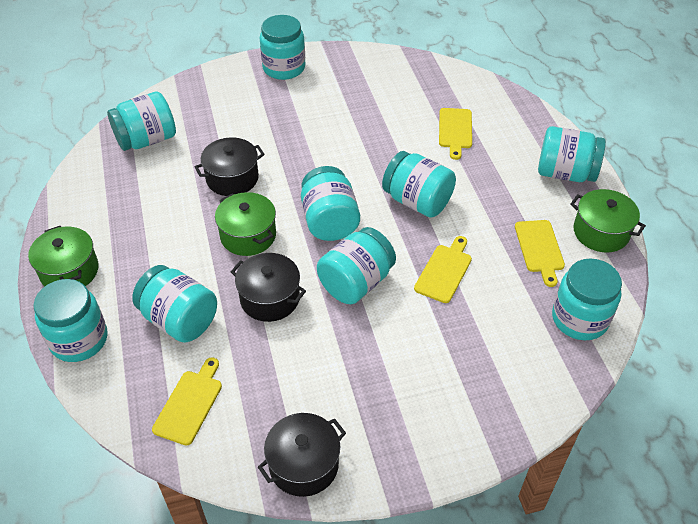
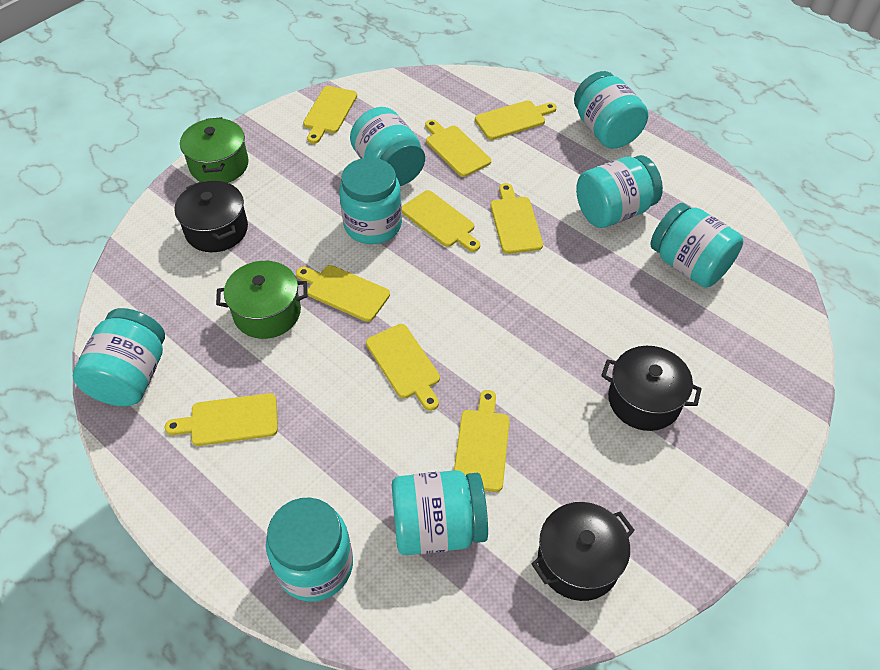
green pot: 3 -> 2
turquoise jar: 9 -> 8
yellow cutting board: 4 -> 9

